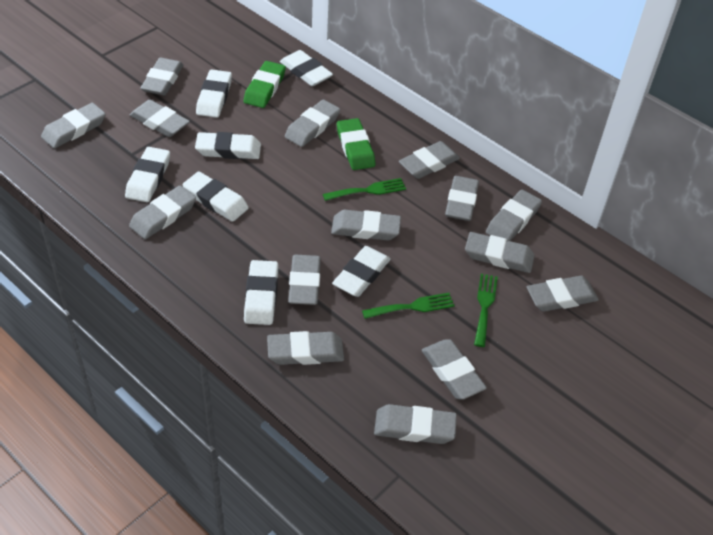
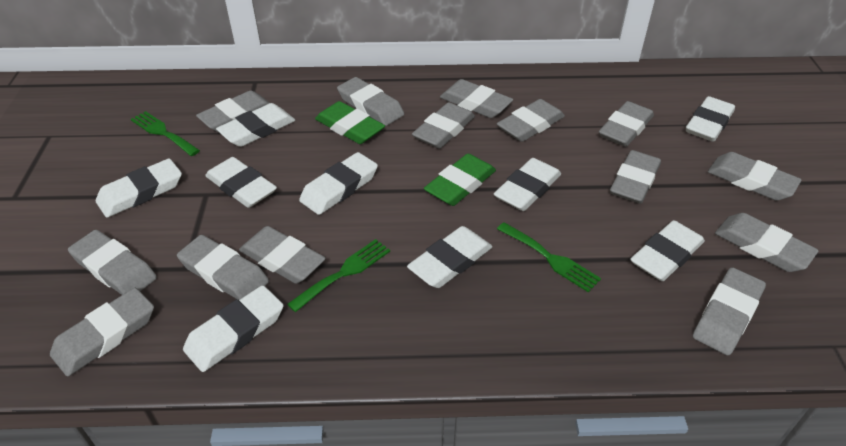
grey eraser: 15 -> 14
white eraser: 7 -> 9

